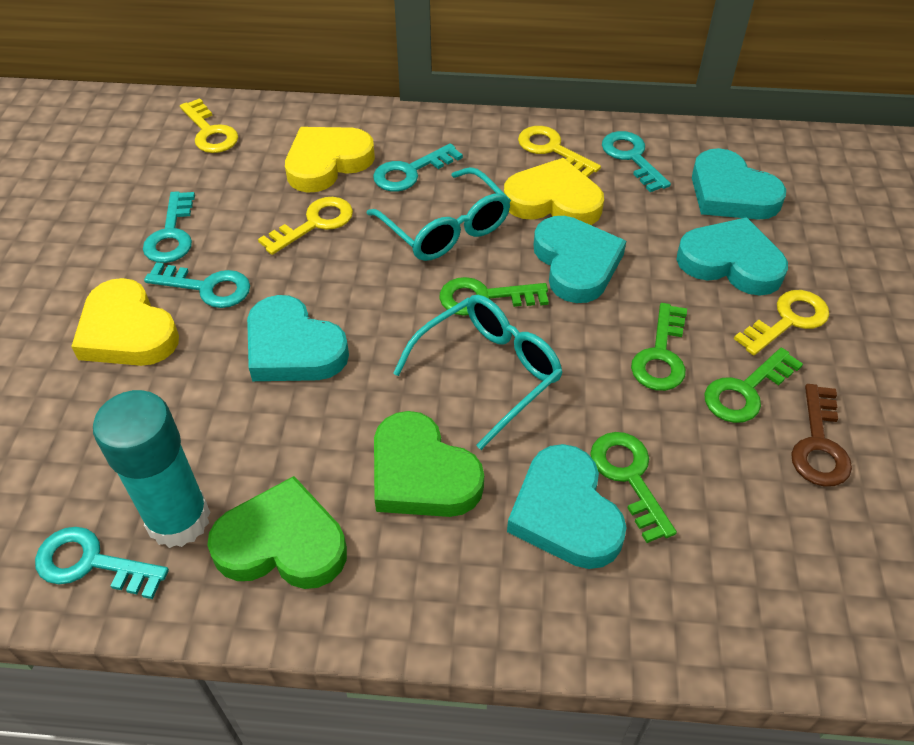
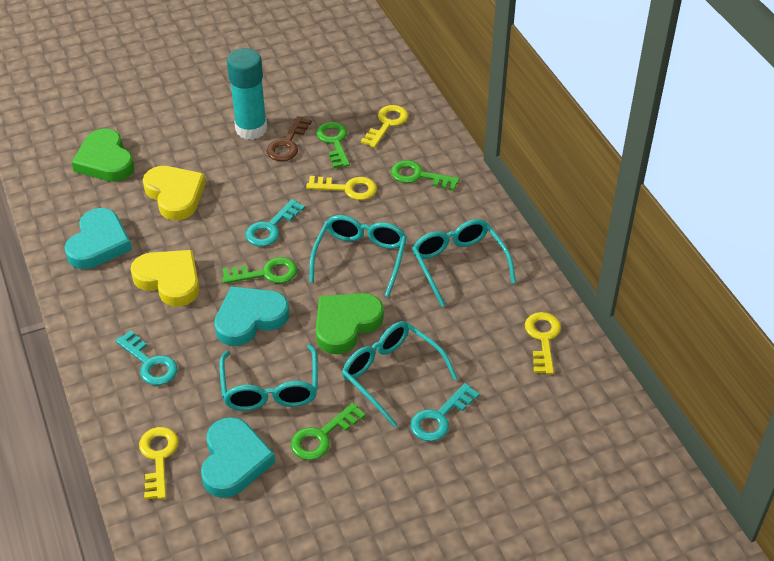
turquoise glasses: 2 -> 4
turquoise heart: 5 -> 3
turquoise key: 5 -> 3
yellow heart: 3 -> 2

